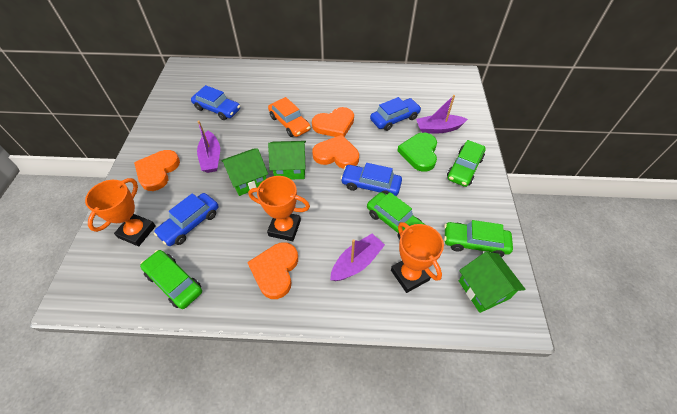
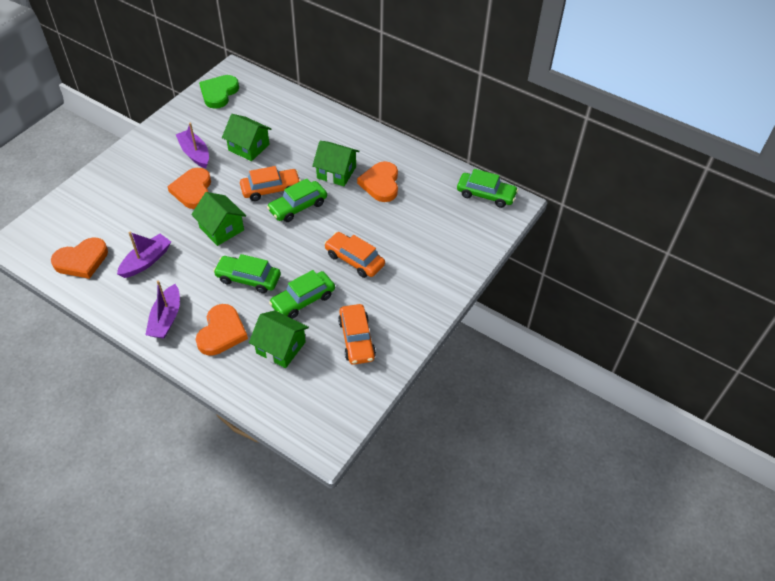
blue car: 4 -> 0
green house: 3 -> 4
orange car: 1 -> 3
orange trophy: 3 -> 0

